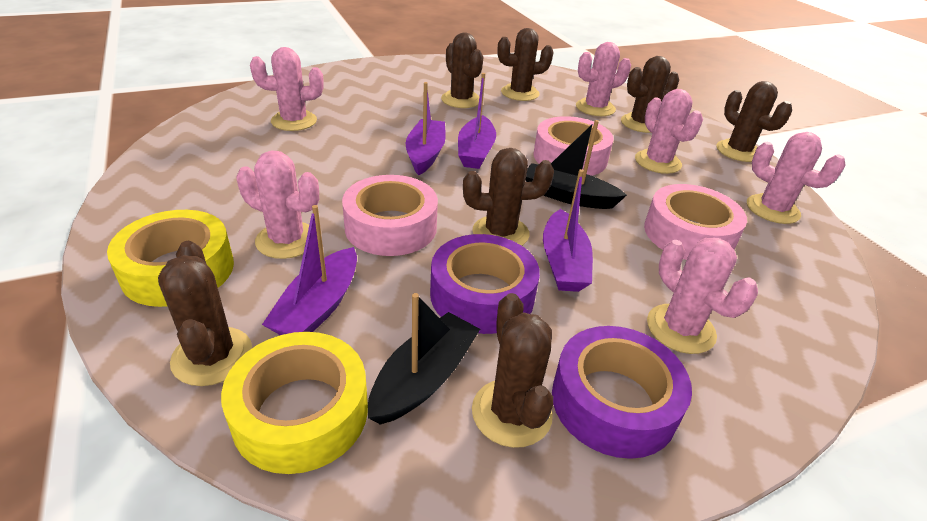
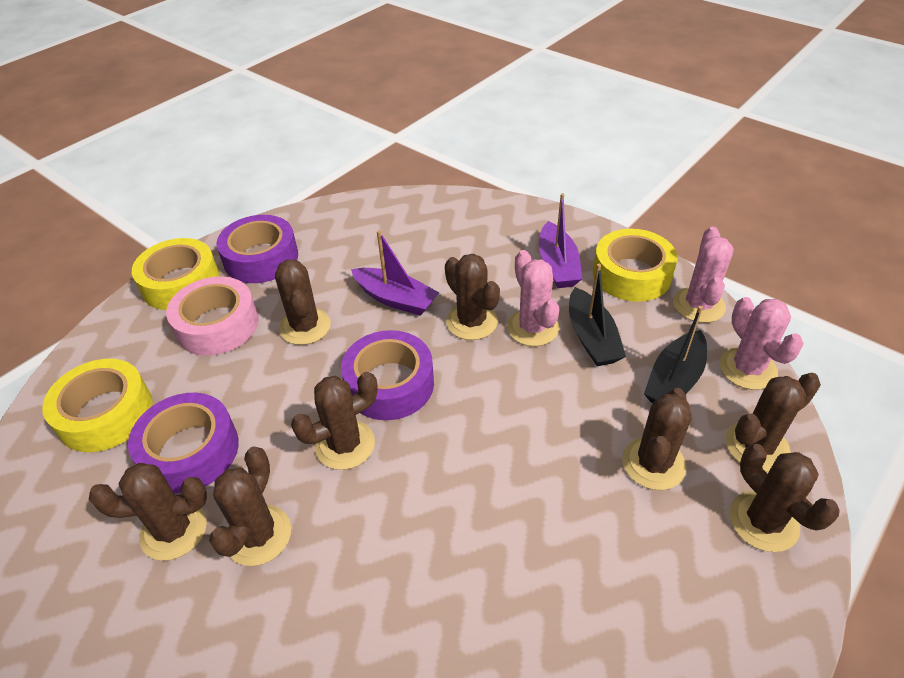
brown cactus: 7 -> 8
pink cactus: 6 -> 3
pink tape: 3 -> 1
purple boat: 4 -> 2
purple tape: 2 -> 3
yellow tape: 2 -> 3

